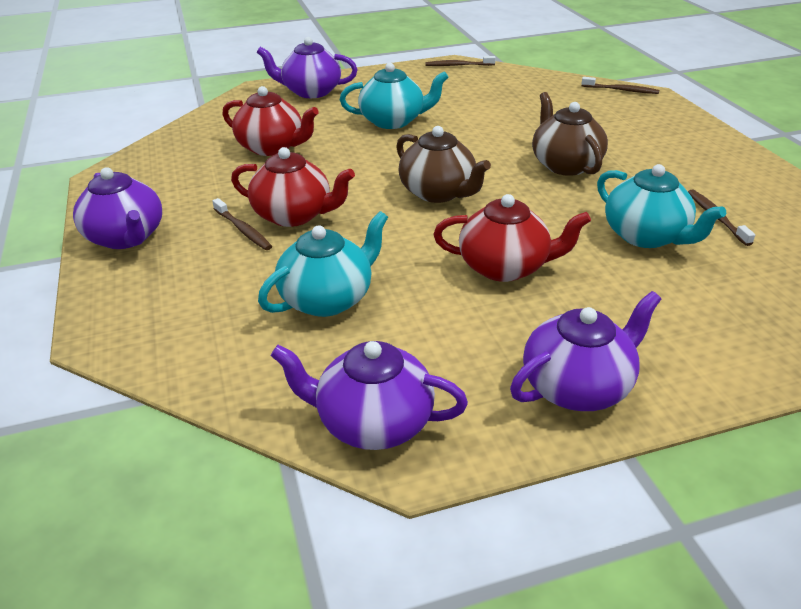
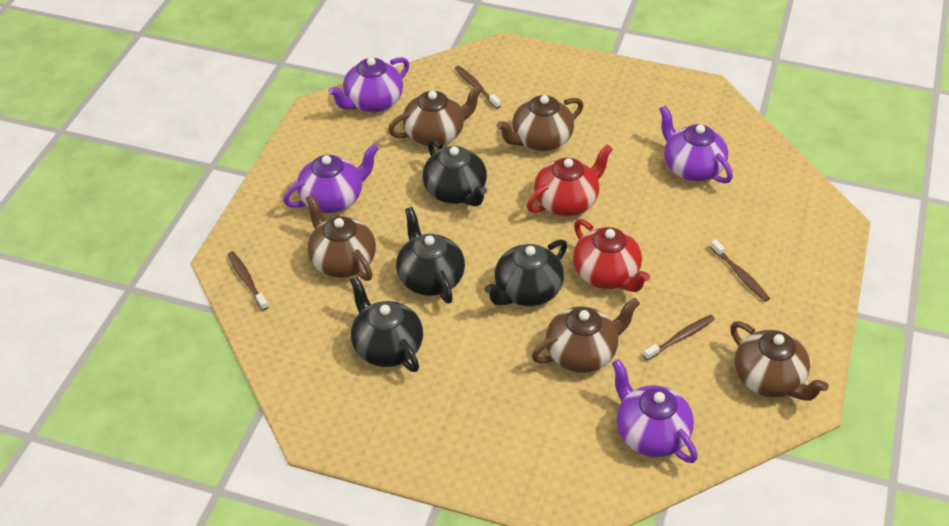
black teapot: 0 -> 4
brown teapot: 2 -> 5
red teapot: 3 -> 2
turquoise teapot: 3 -> 0

